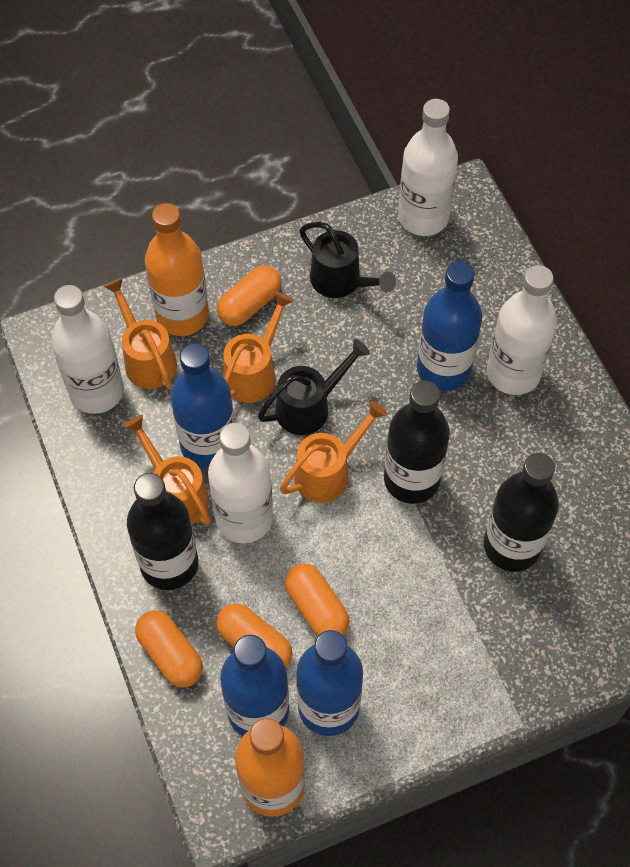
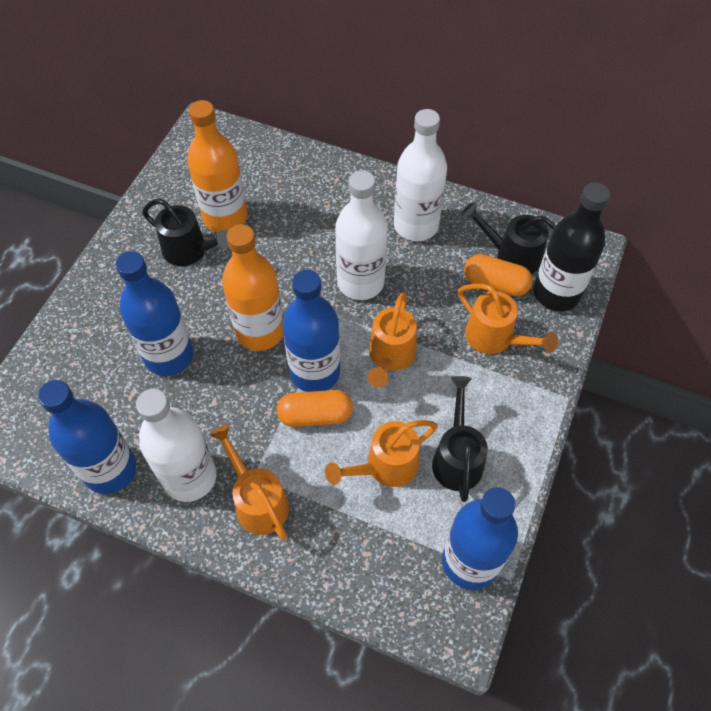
black bottle: 3 -> 1
black watering can: 2 -> 3
orange capsule: 4 -> 2
white bottle: 4 -> 3

